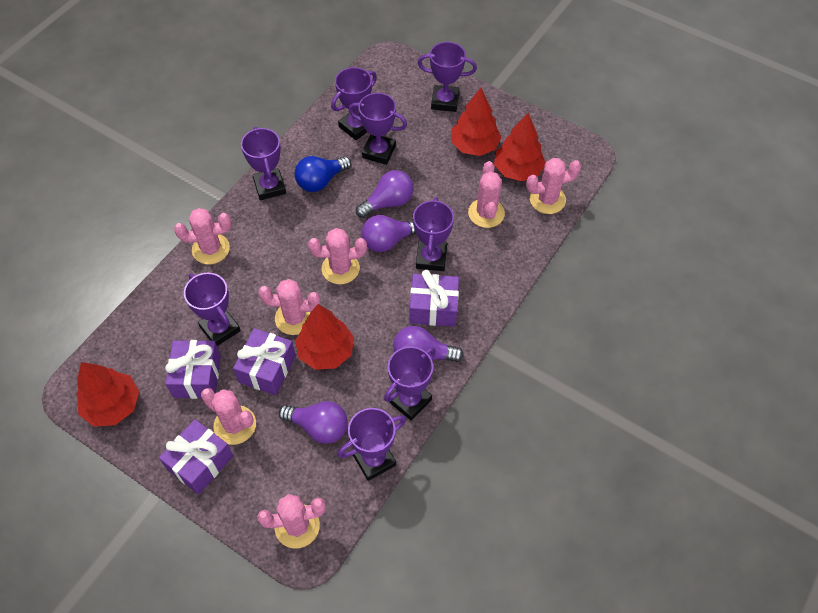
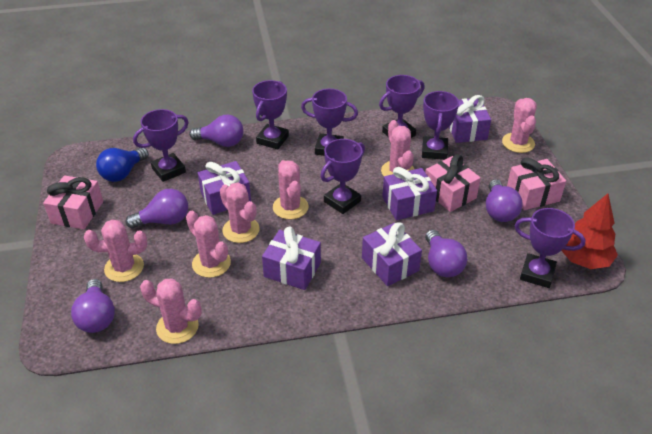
pink gift: 0 -> 3
purple gift: 4 -> 5
purple light bulb: 4 -> 5
purple trophy: 8 -> 7
red tree: 4 -> 1

